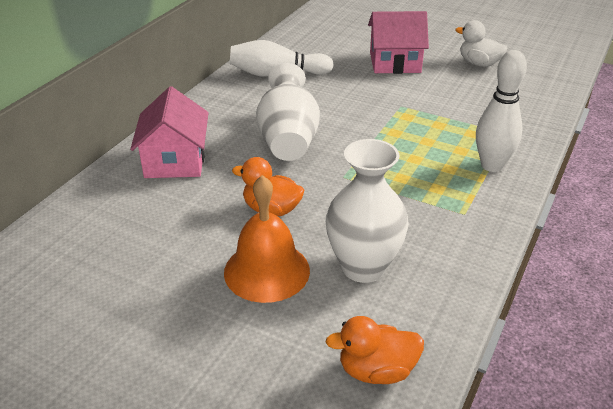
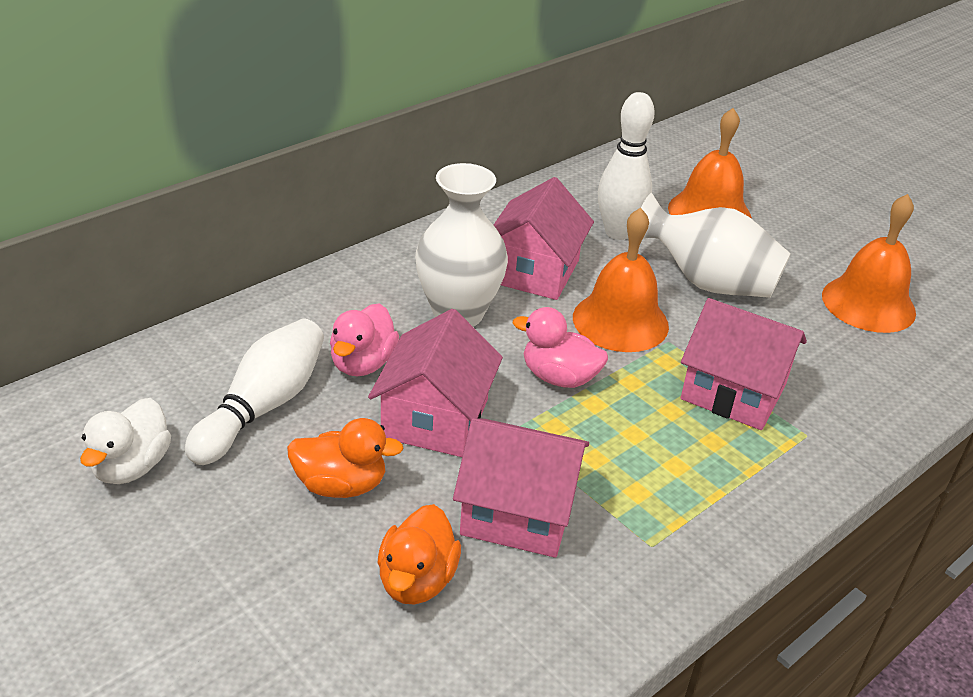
orange bell: 1 -> 3
pink duck: 0 -> 2
pink house: 2 -> 4

